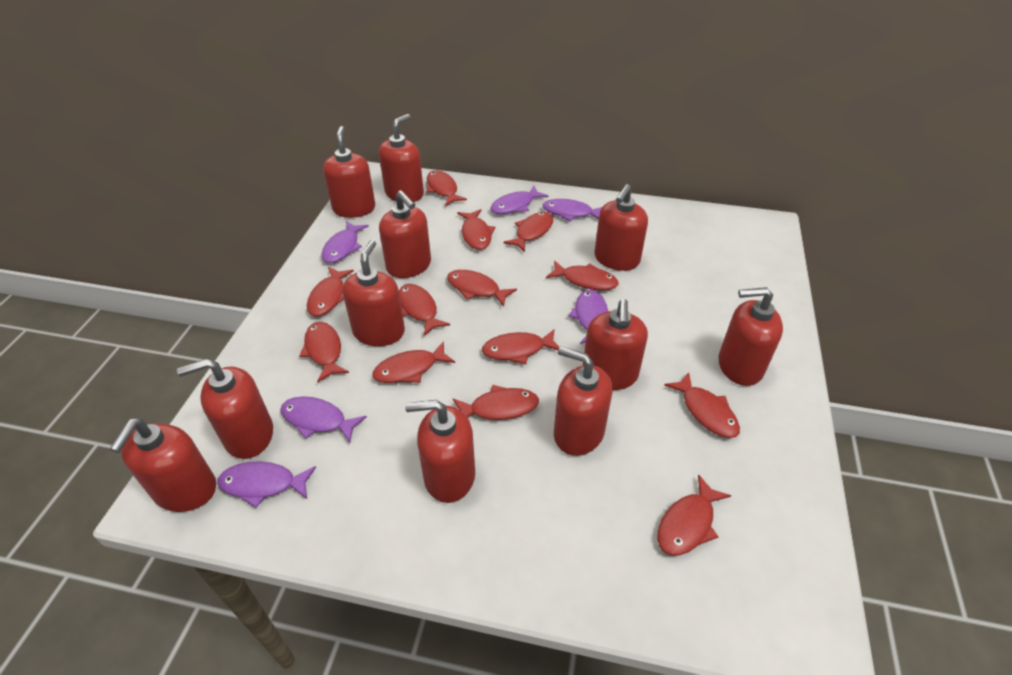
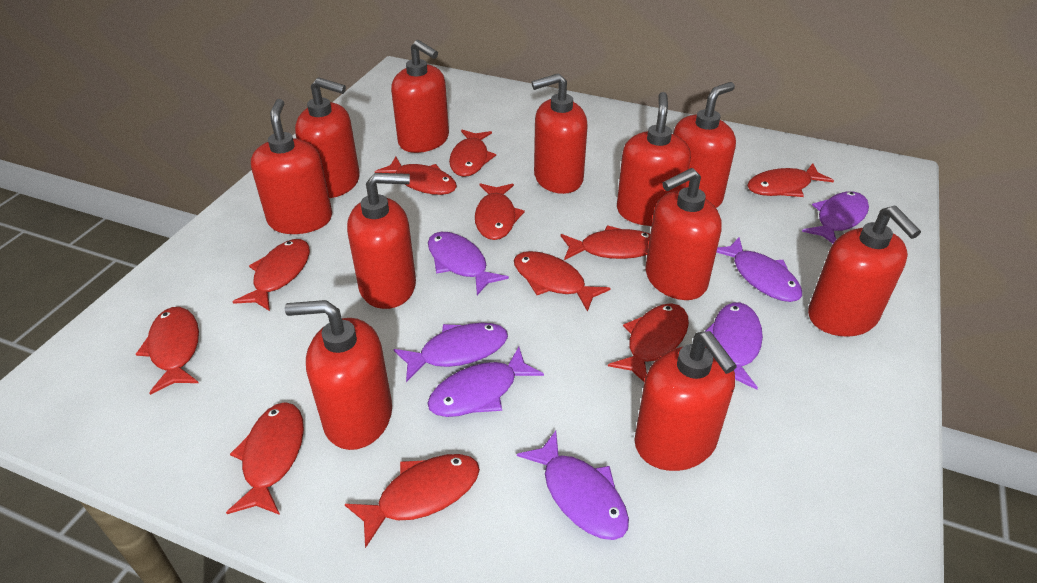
purple fish: 6 -> 7
red fish: 13 -> 11

